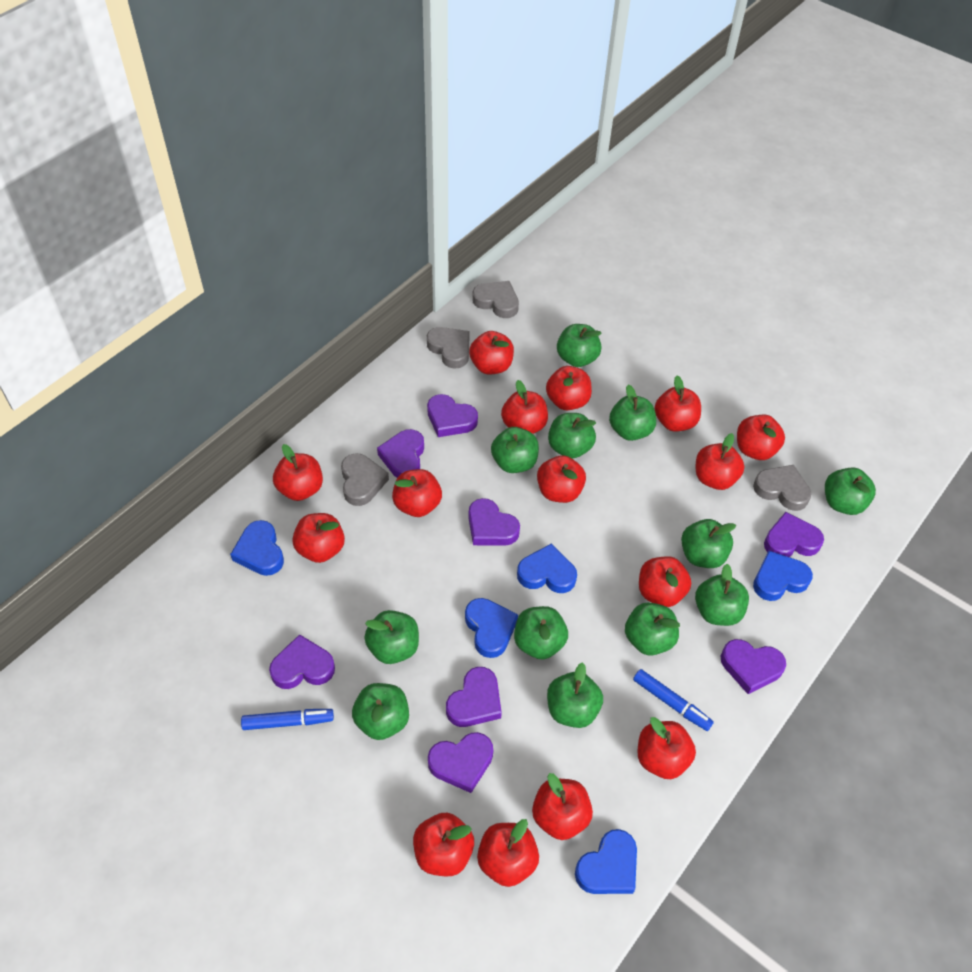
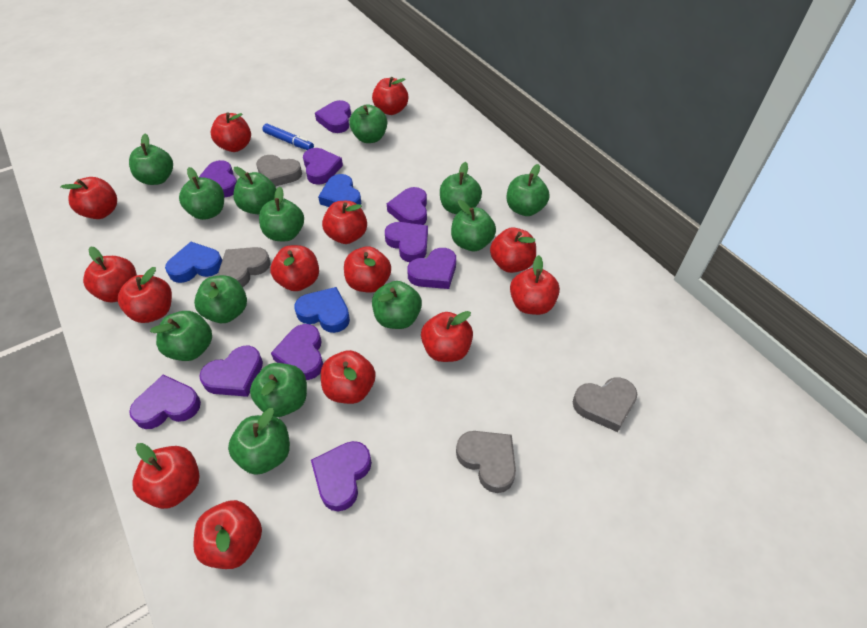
blue heart: 5 -> 3
blue marker: 2 -> 1
green apple: 12 -> 13
purple heart: 8 -> 10
red apple: 15 -> 14

